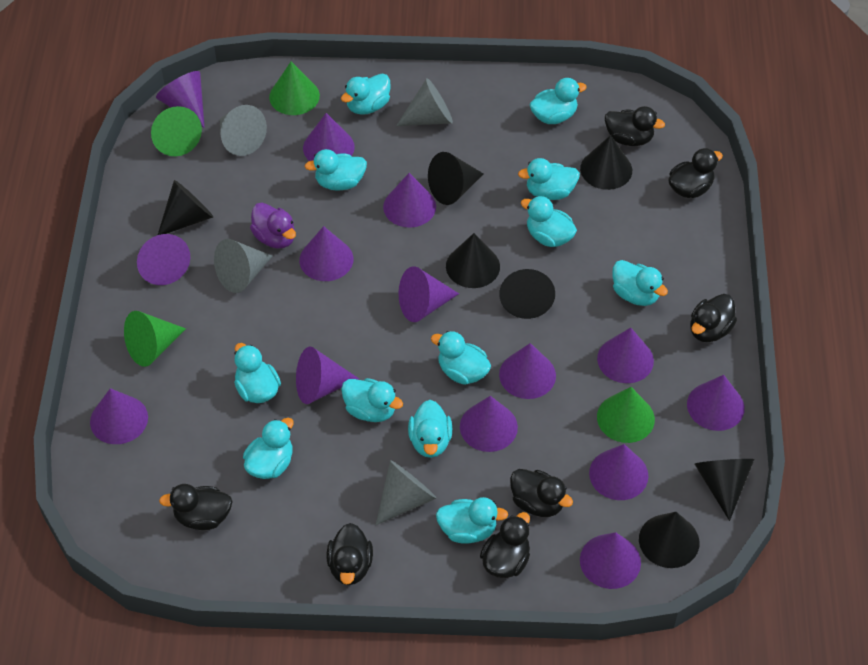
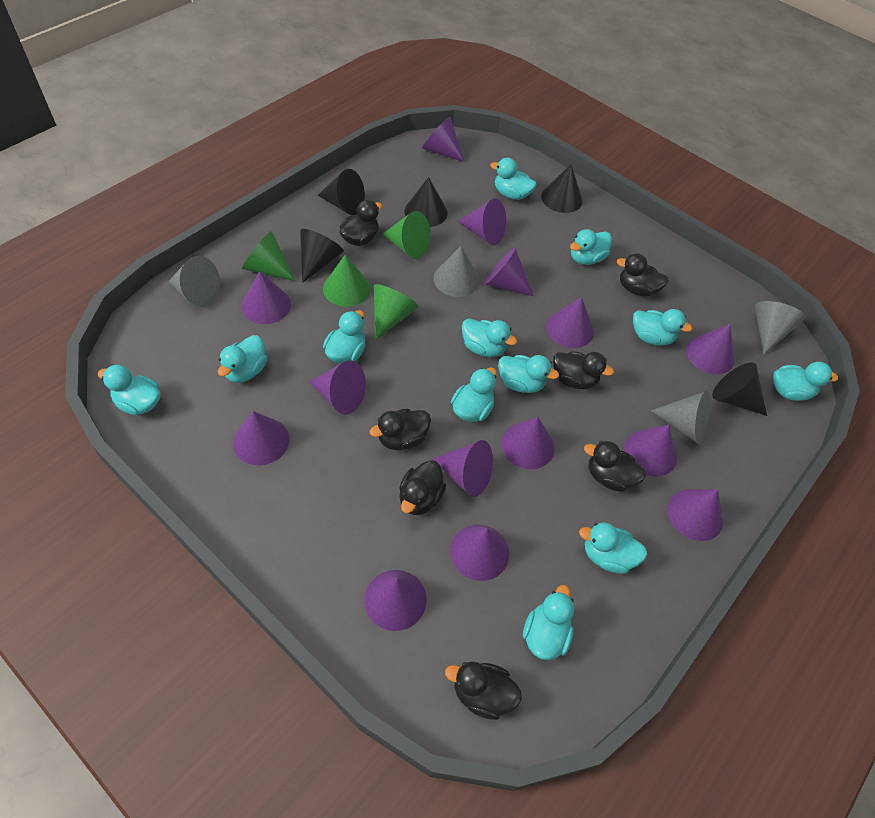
black cone: 7 -> 5
purple duck: 1 -> 0

